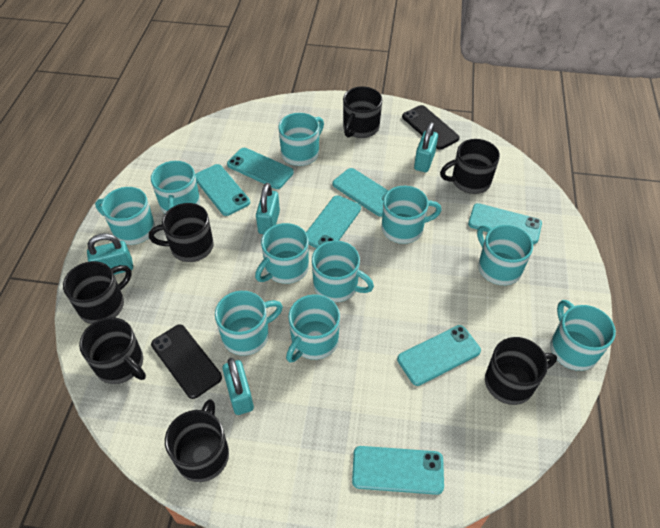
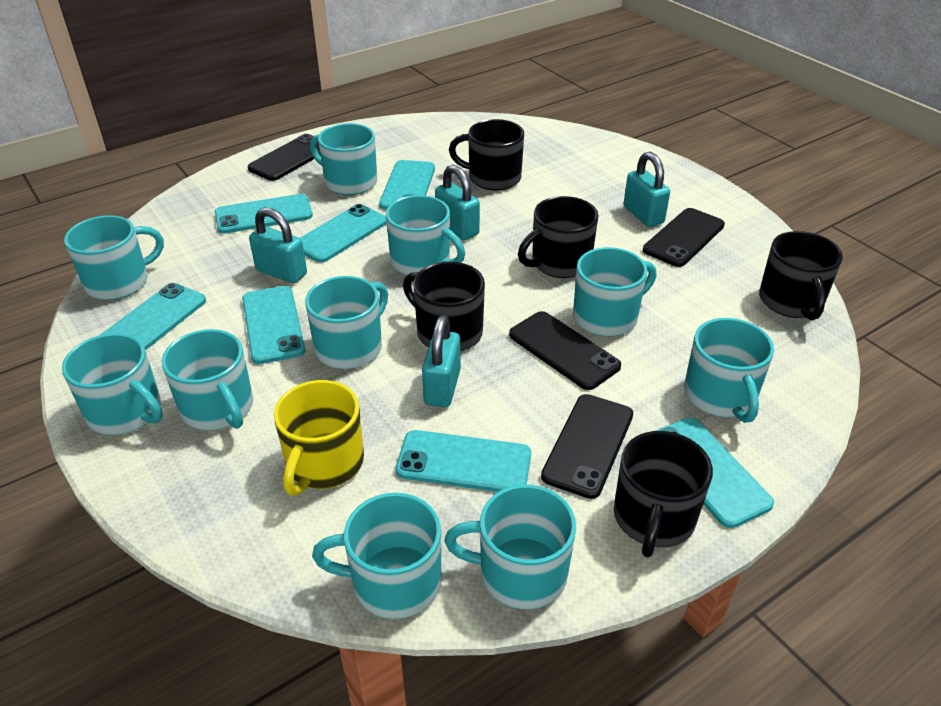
black mug: 7 -> 5
black phone: 2 -> 4
yellow mug: 0 -> 1

